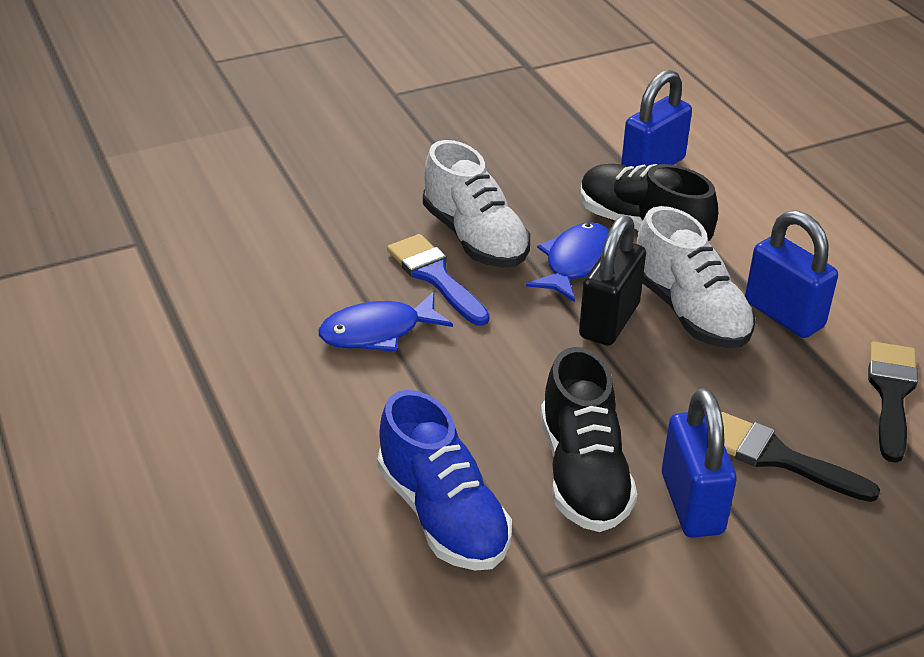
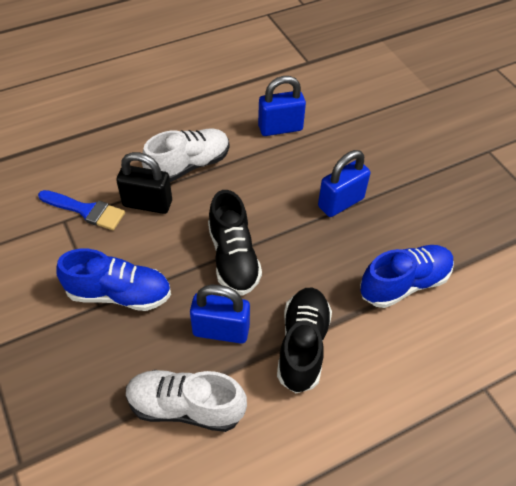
black brush: 2 -> 0
blue fish: 2 -> 0
blue shoe: 1 -> 2

